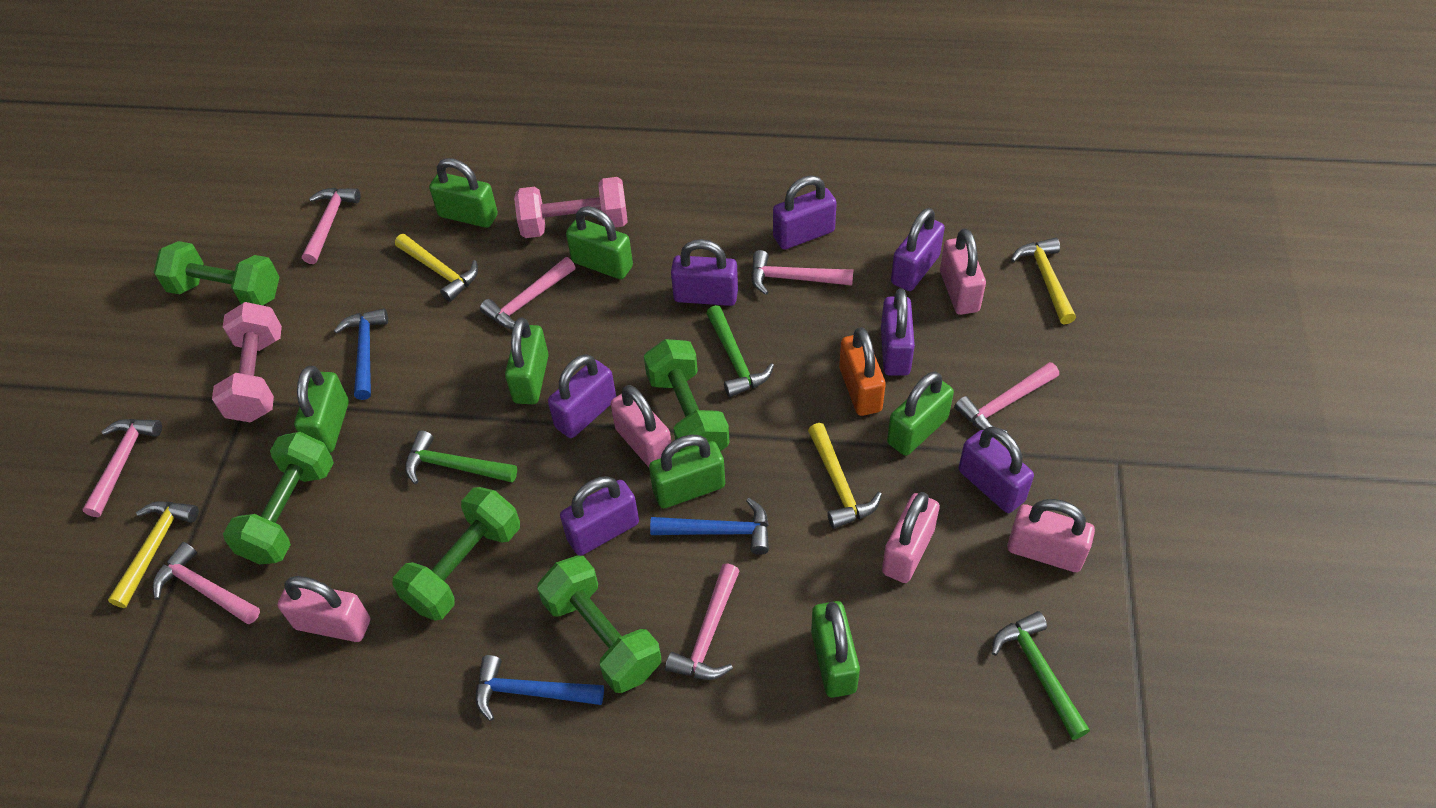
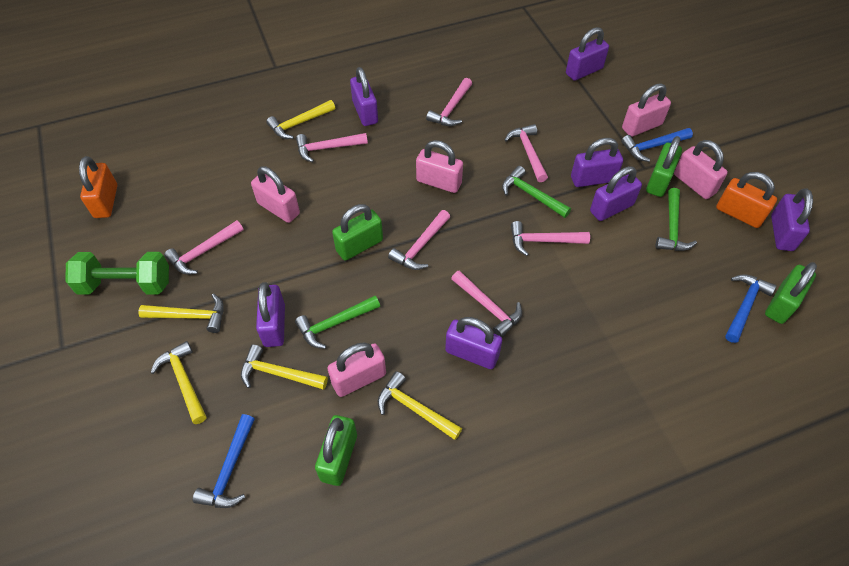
green dumbbell: 5 -> 1
green padlock: 7 -> 4
orange padlock: 1 -> 2
pink dumbbell: 2 -> 0
yellow hammer: 4 -> 5

